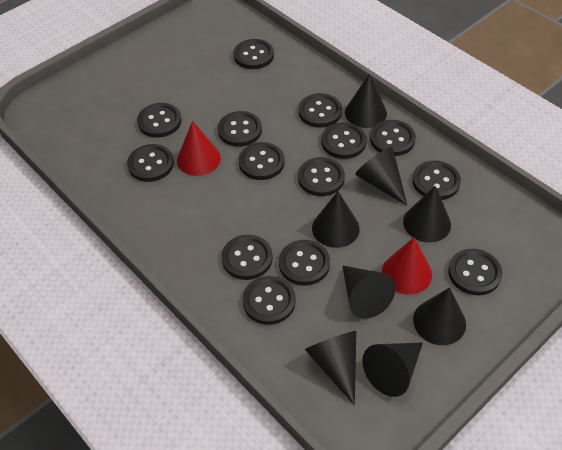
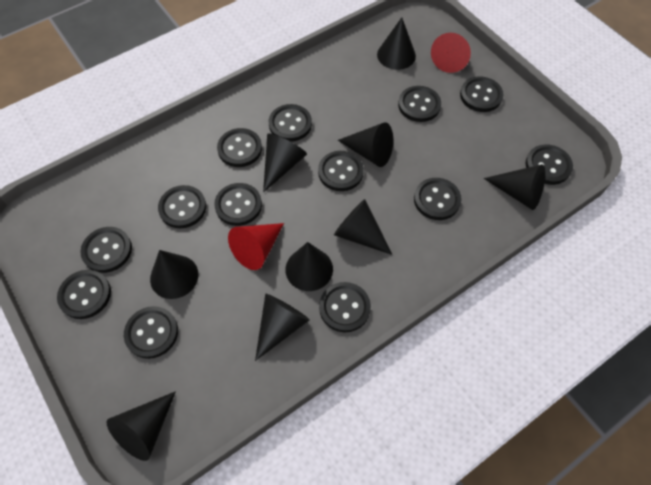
black button: 14 -> 13
black cone: 8 -> 9

